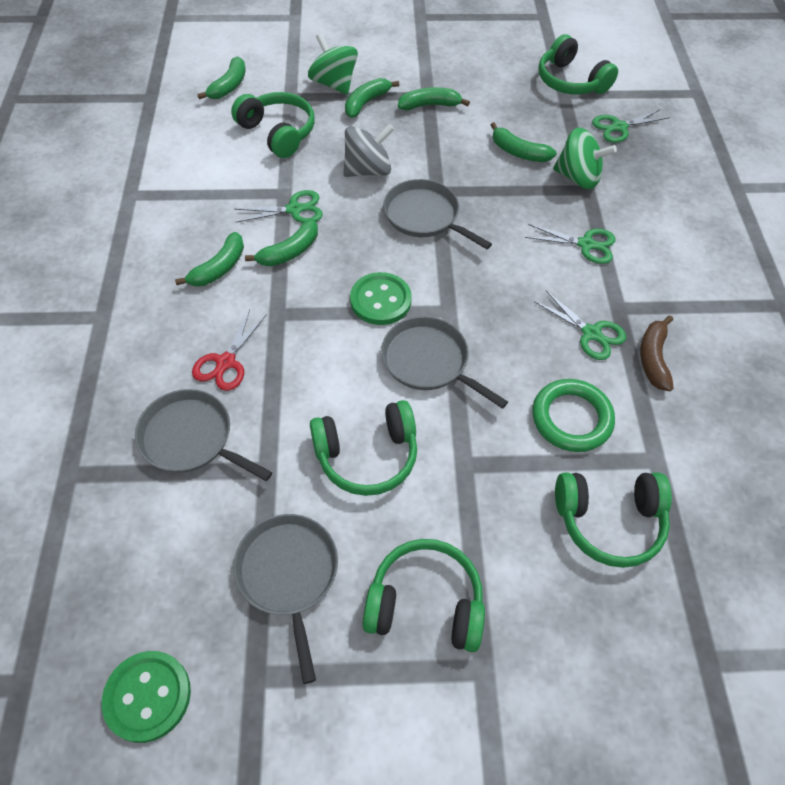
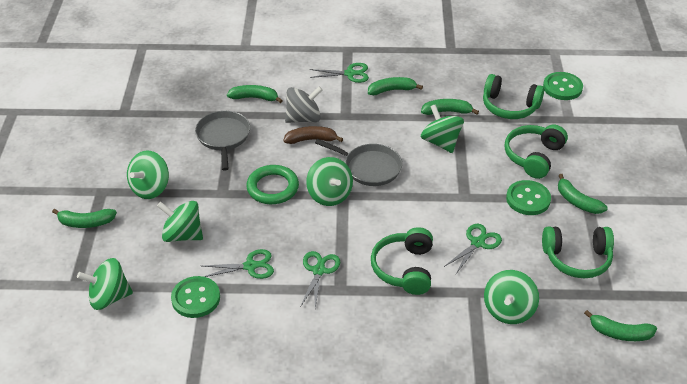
green button: 2 -> 3
green headphones: 5 -> 4
green spinning top: 2 -> 6
grey pan: 4 -> 2
red scissors: 1 -> 0

